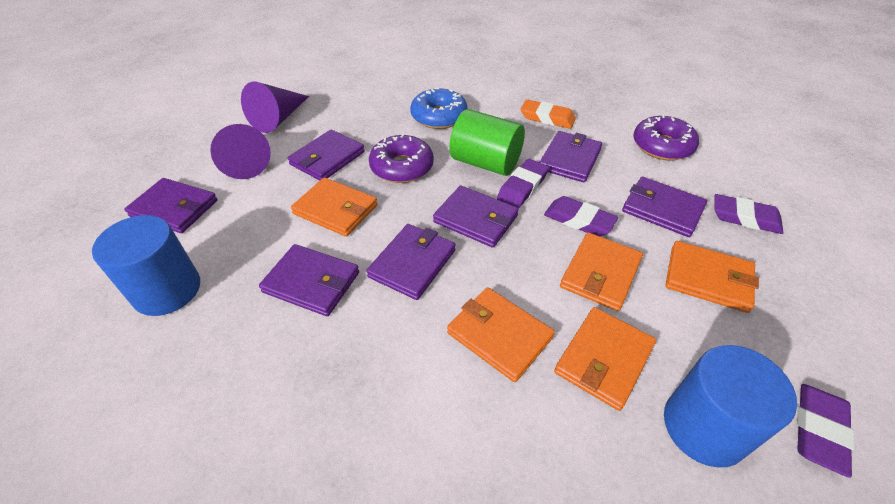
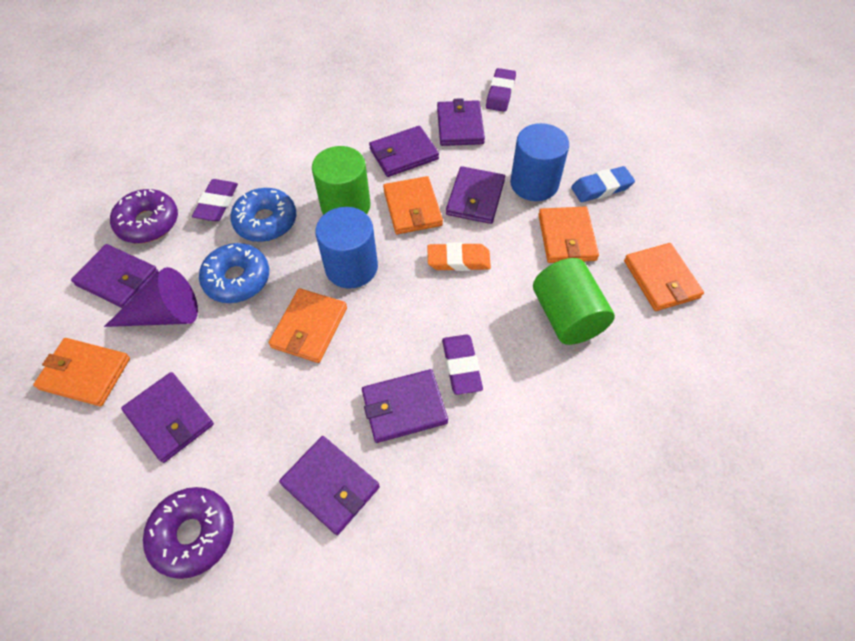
blue donut: 1 -> 2
blue eraser: 0 -> 1
green cylinder: 1 -> 2
purple cone: 2 -> 1
purple eraser: 4 -> 3

